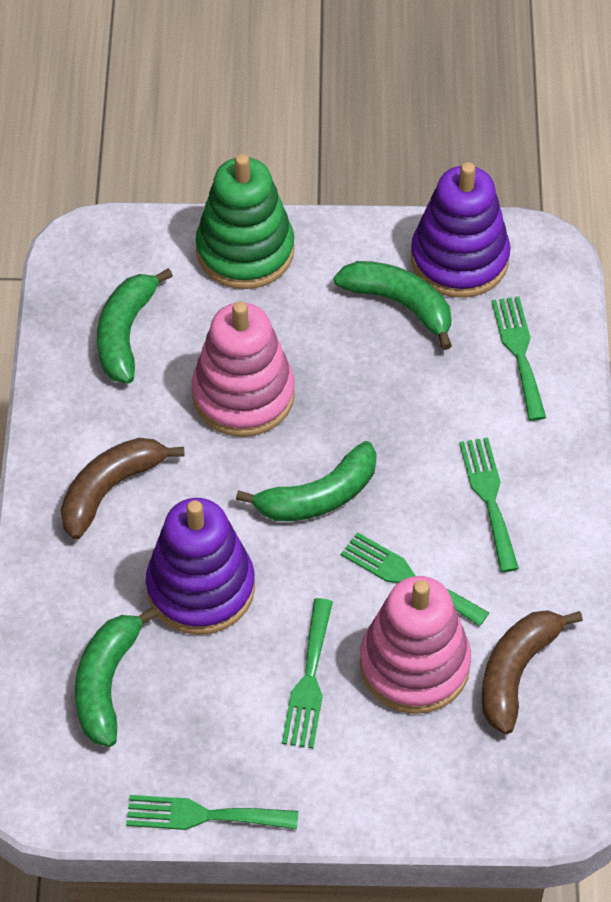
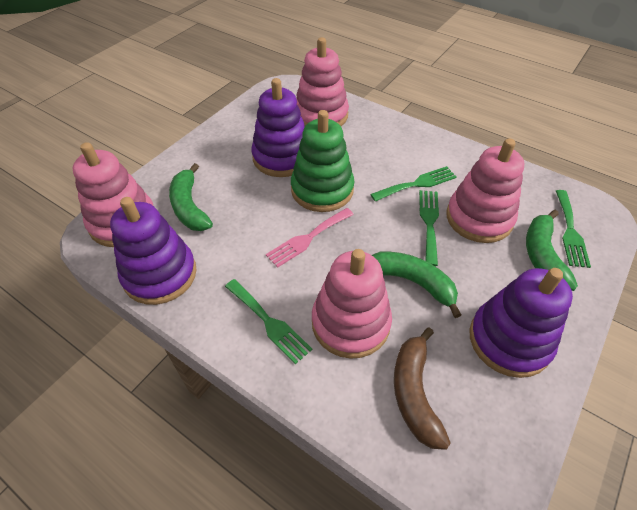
brown banana: 2 -> 1
green banana: 4 -> 3
green fork: 5 -> 4
pink fork: 0 -> 1
pink stacking toy: 2 -> 4
purple stacking toy: 2 -> 3

